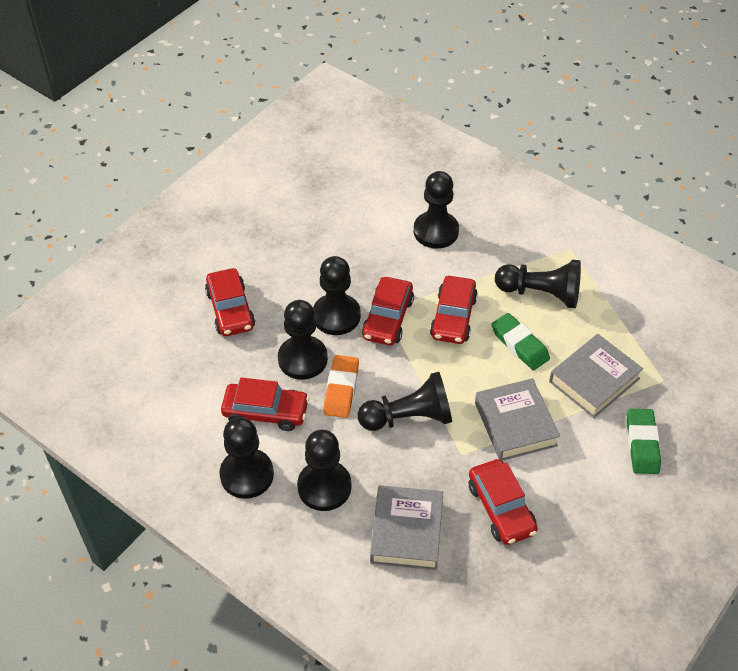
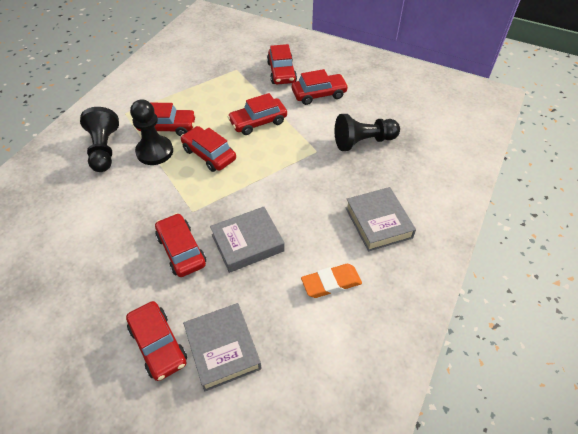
black pawn: 7 -> 3
green eraser: 2 -> 0
red car: 5 -> 7

